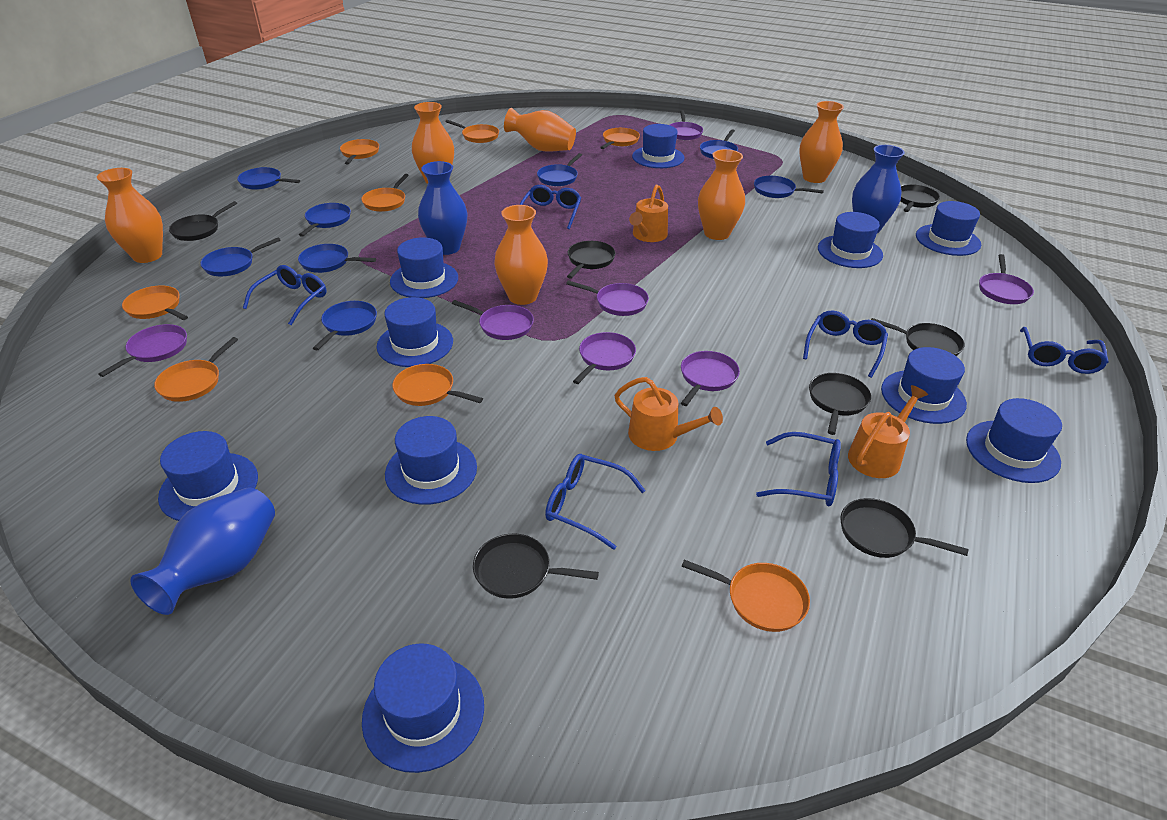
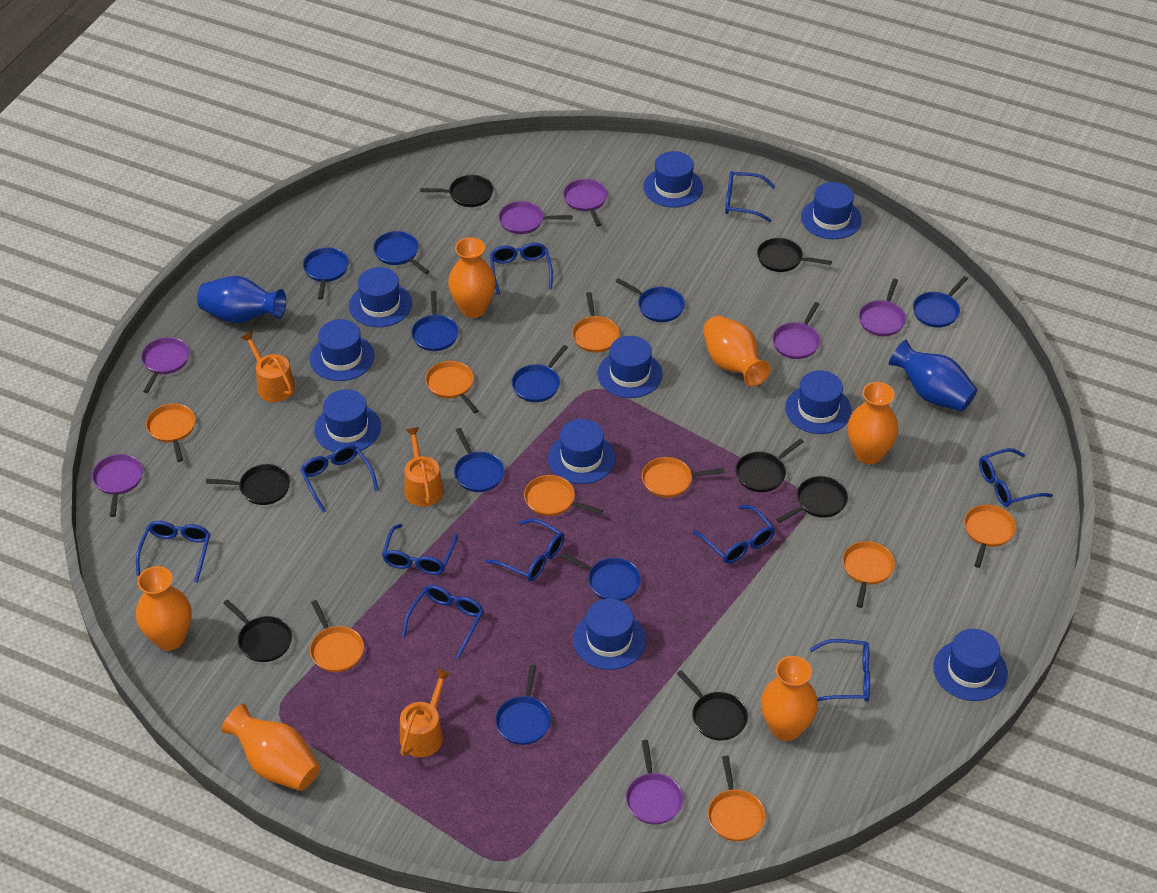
blue glasses: 6 -> 10
blue pan: 8 -> 9
blue vase: 3 -> 2
orange pan: 8 -> 9

